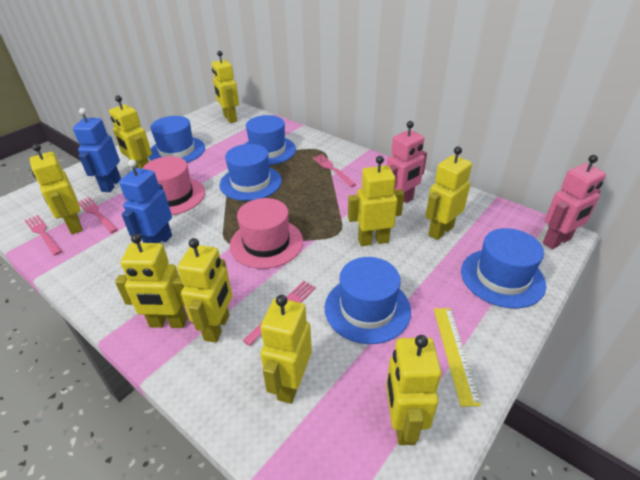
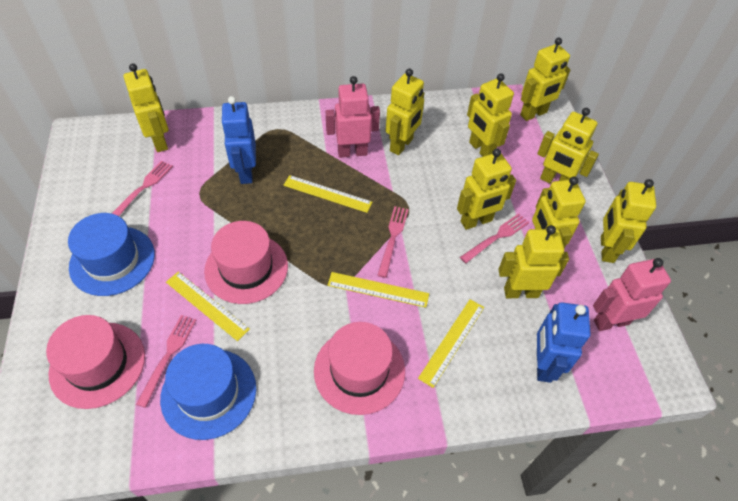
blue hat: 5 -> 2
pink hat: 2 -> 3
yellow ruler: 1 -> 4

